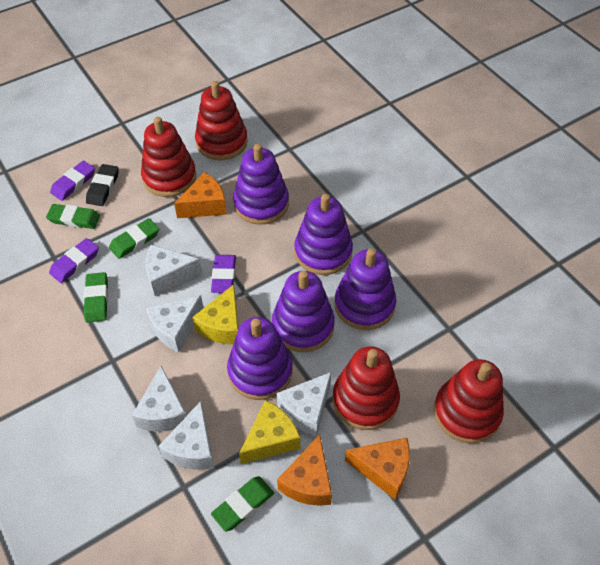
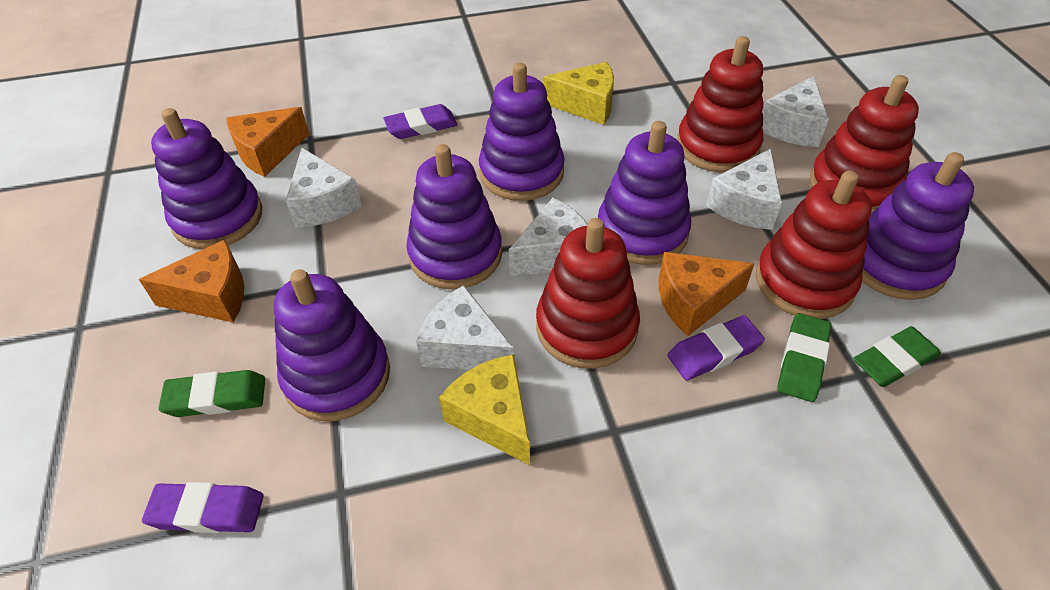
black eraser: 1 -> 0
green eraser: 4 -> 3
purple stacking toy: 5 -> 6

